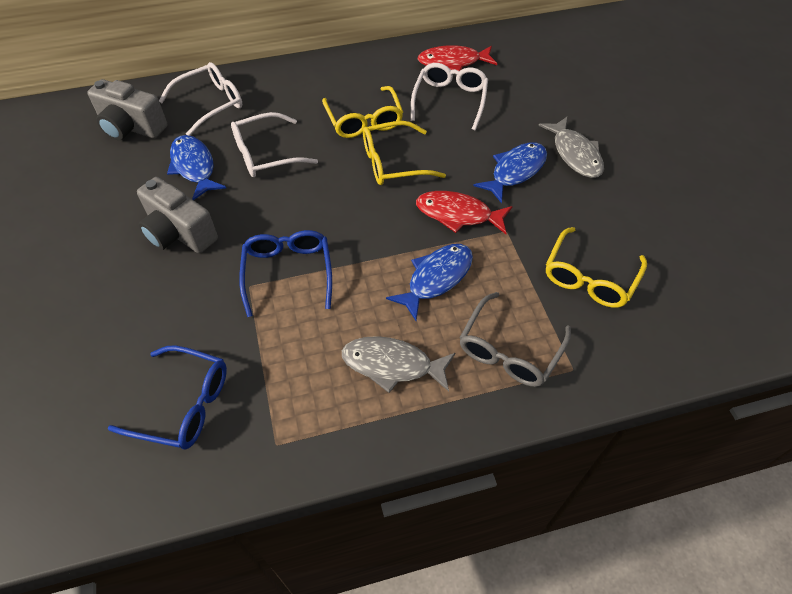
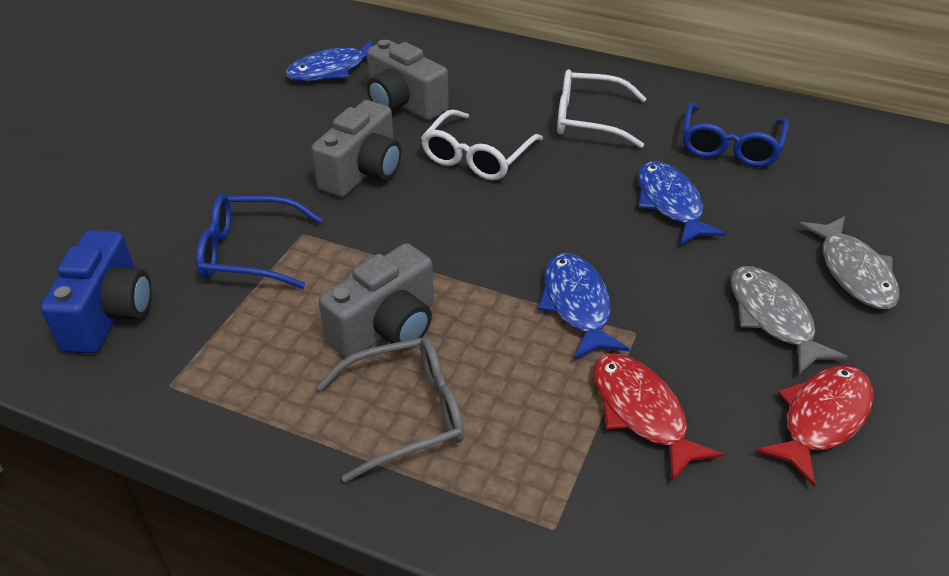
blue camera: 0 -> 1
grey camera: 2 -> 3
white glasses: 3 -> 2
yellow glasses: 3 -> 0

